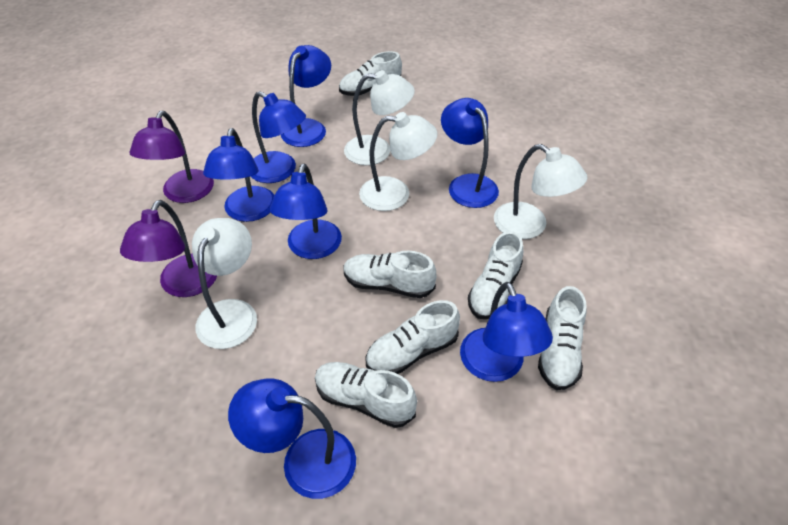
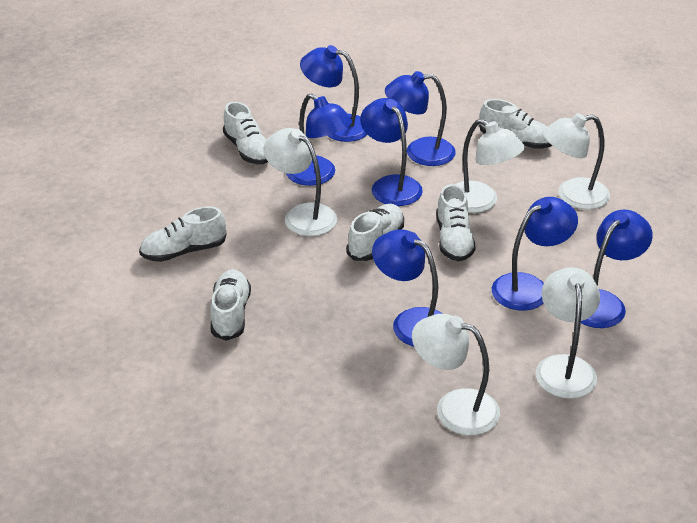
purple lamp: 2 -> 0
white lamp: 4 -> 5

